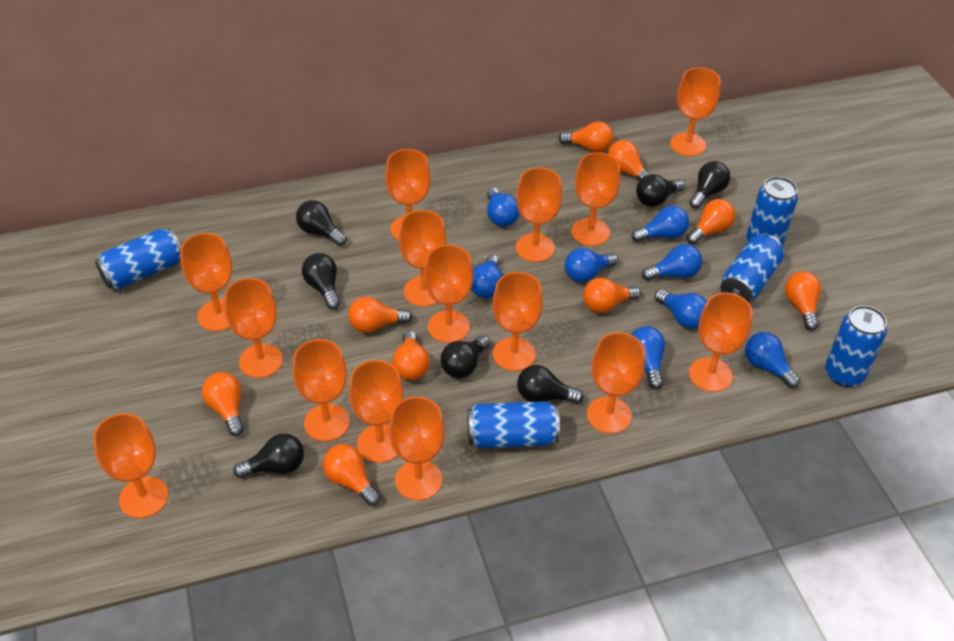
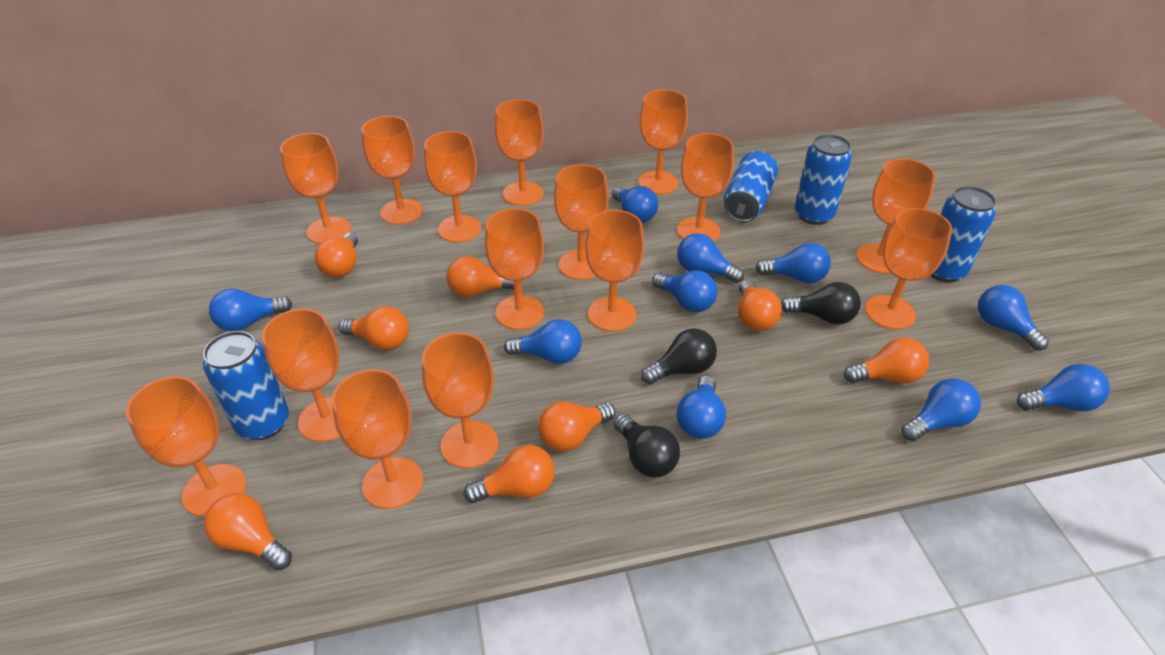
black light bulb: 7 -> 3
blue can: 5 -> 4
blue light bulb: 8 -> 10
orange light bulb: 9 -> 8

